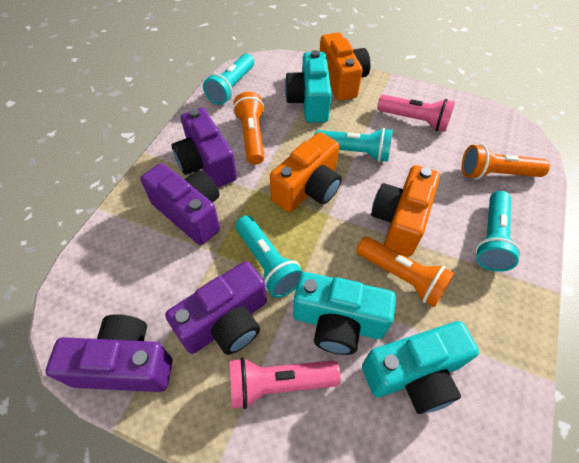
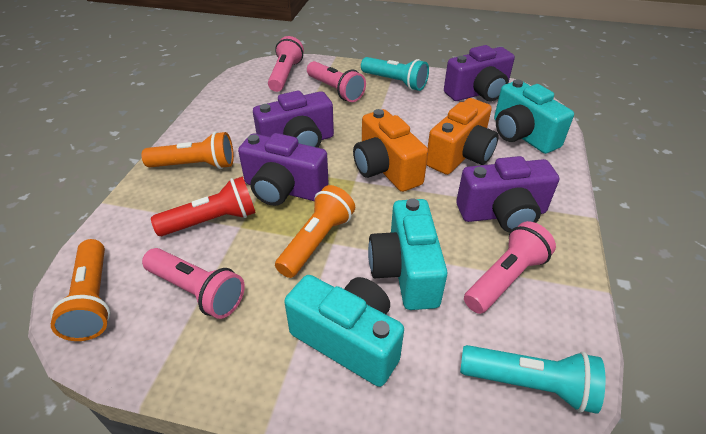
orange camera: 3 -> 2
pink flashlight: 2 -> 4
red flashlight: 0 -> 1
turquoise flashlight: 4 -> 2

